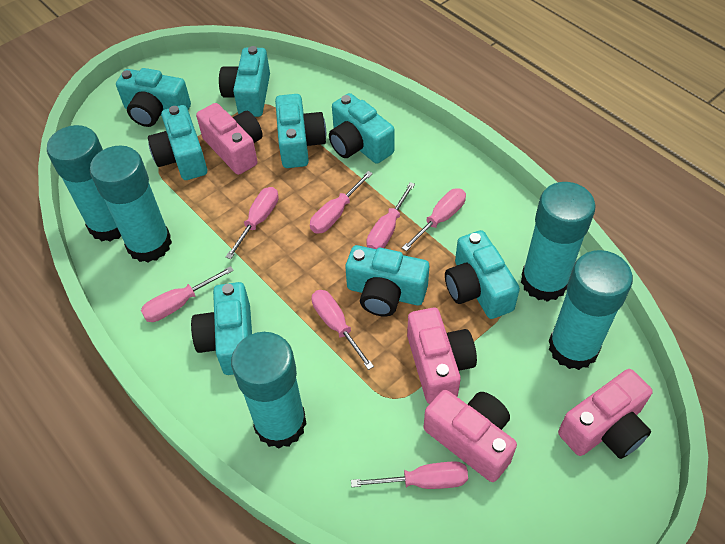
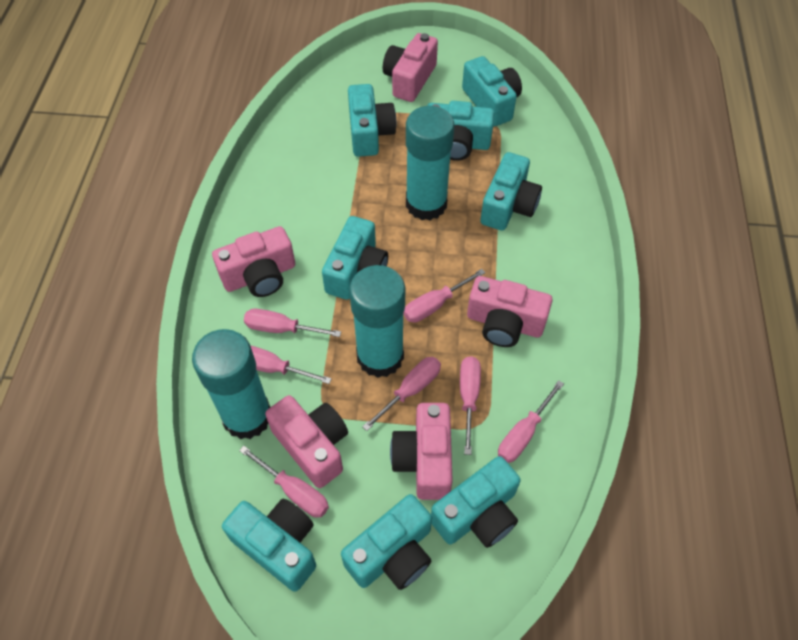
pink camera: 4 -> 5
turquoise glue stick: 5 -> 3

